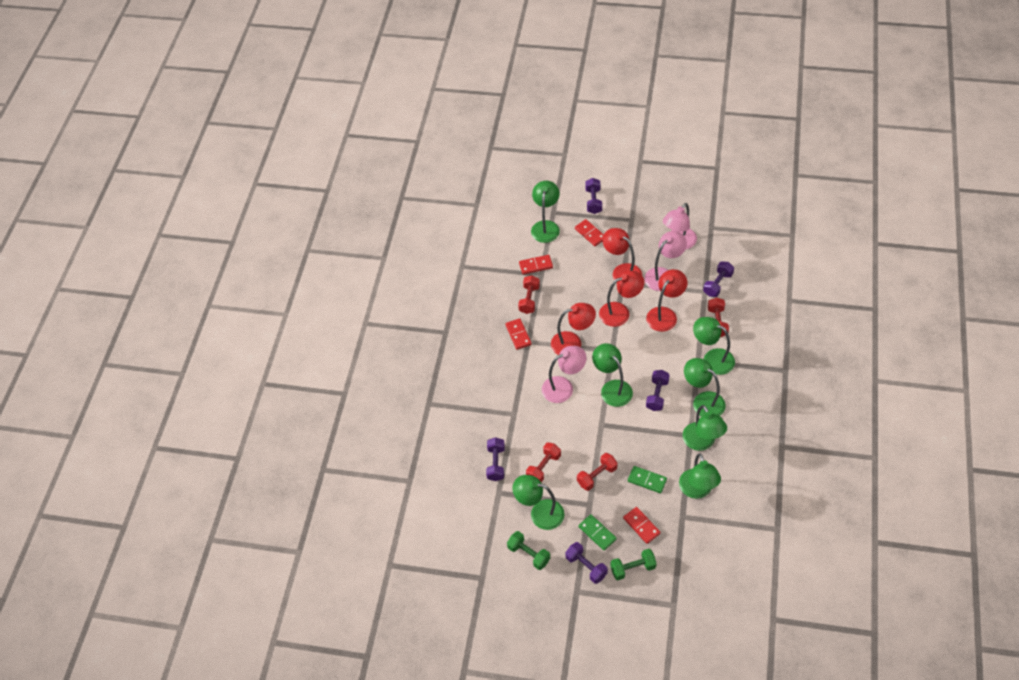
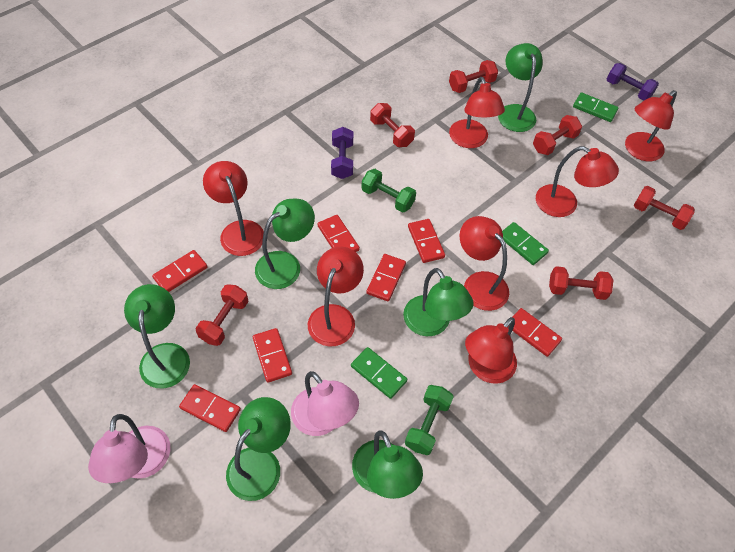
green domino: 2 -> 3
green lamp: 7 -> 6
pink lamp: 3 -> 2
purple dumbbell: 5 -> 2
red domino: 4 -> 7
red dumbbell: 4 -> 6
red lamp: 4 -> 7

